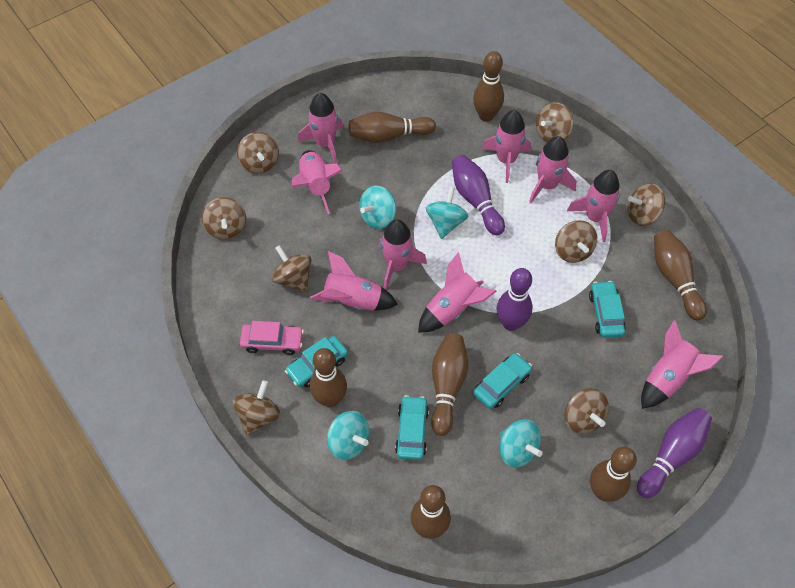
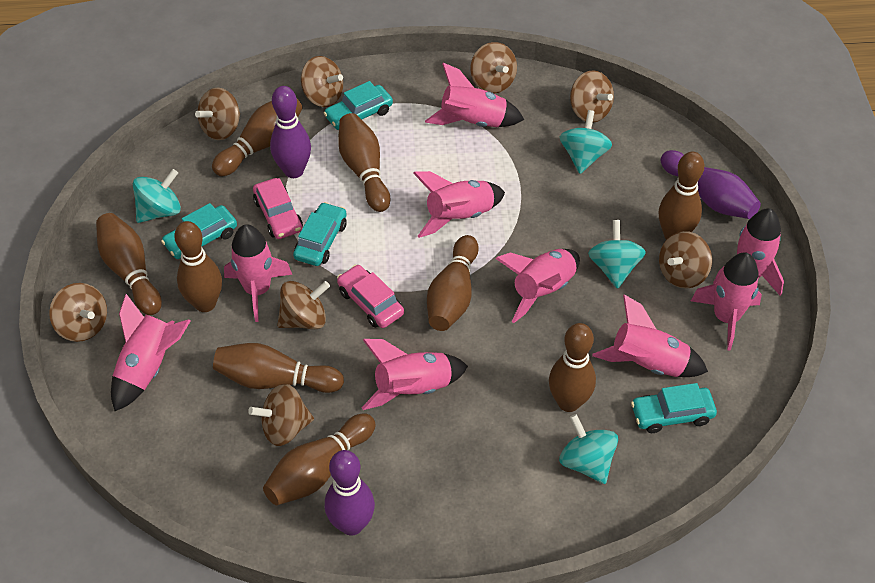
brown bowling pin: 7 -> 9
pink car: 1 -> 2

